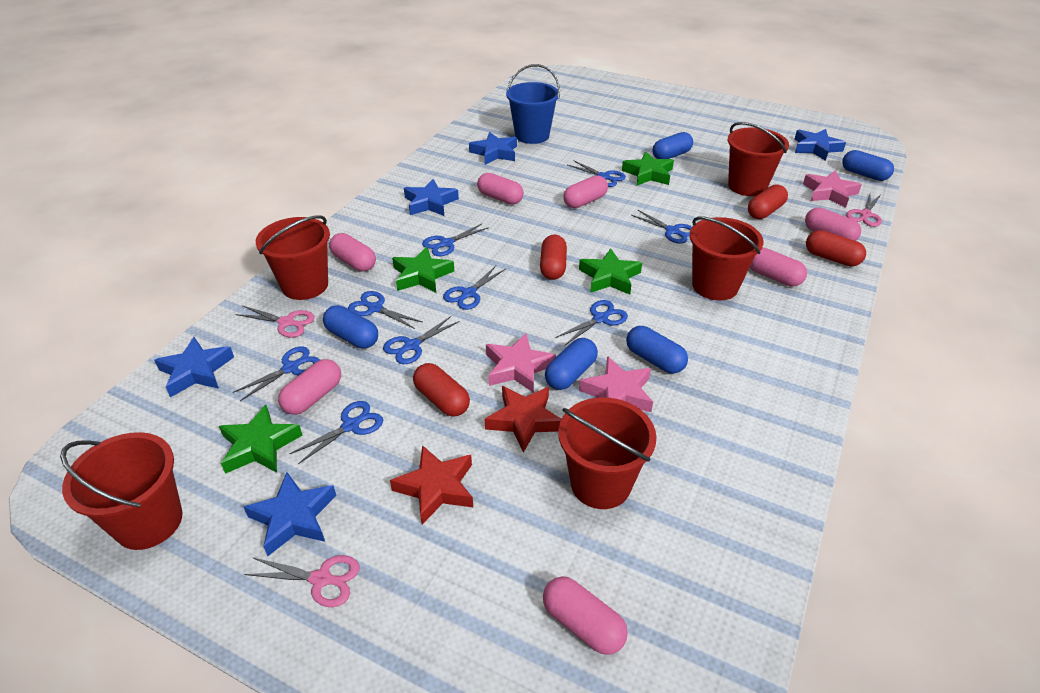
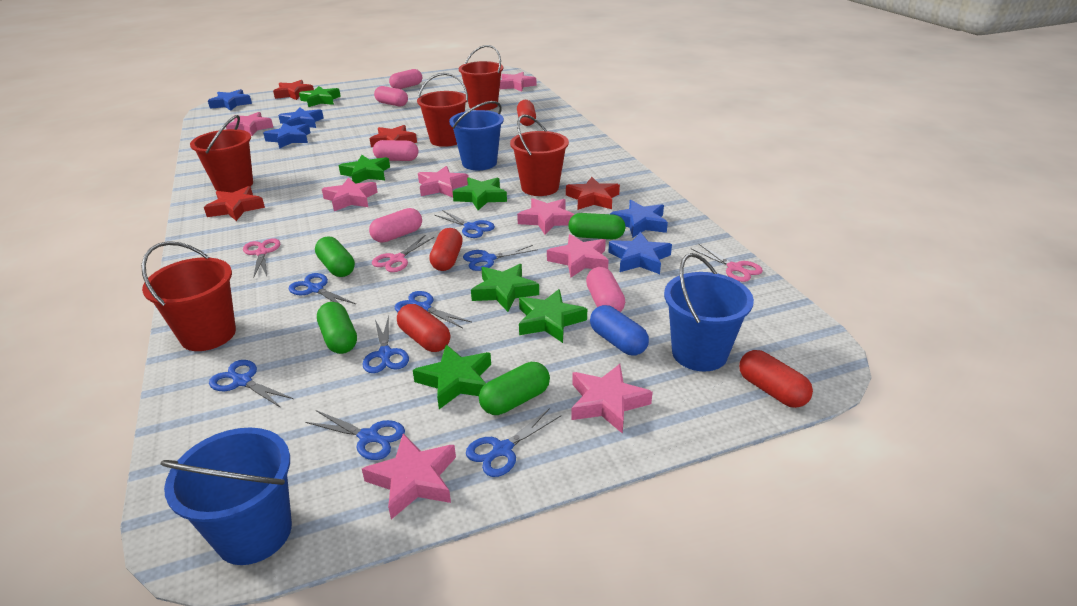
blue bucket: 1 -> 3
blue capsule: 5 -> 1
blue scissors: 9 -> 8
green capsule: 0 -> 4
green star: 4 -> 6
pink capsule: 7 -> 5
pink star: 3 -> 8
red star: 2 -> 4

